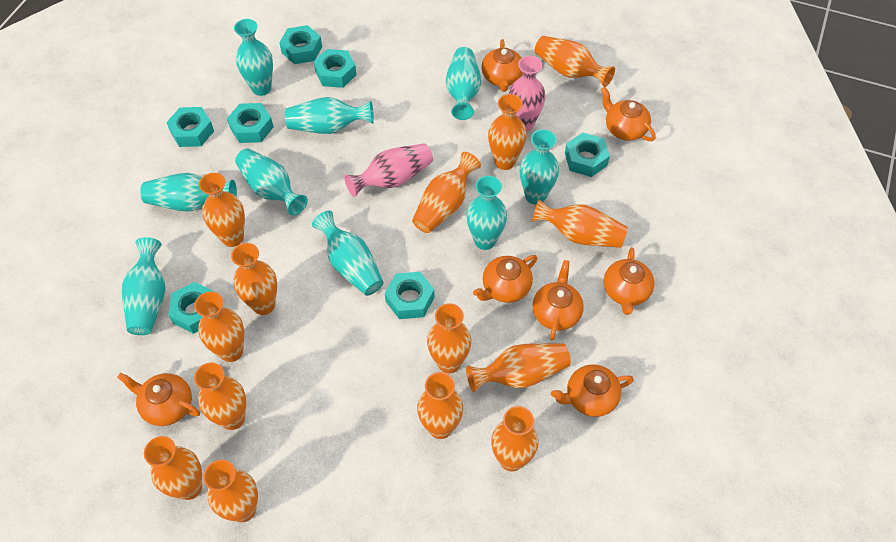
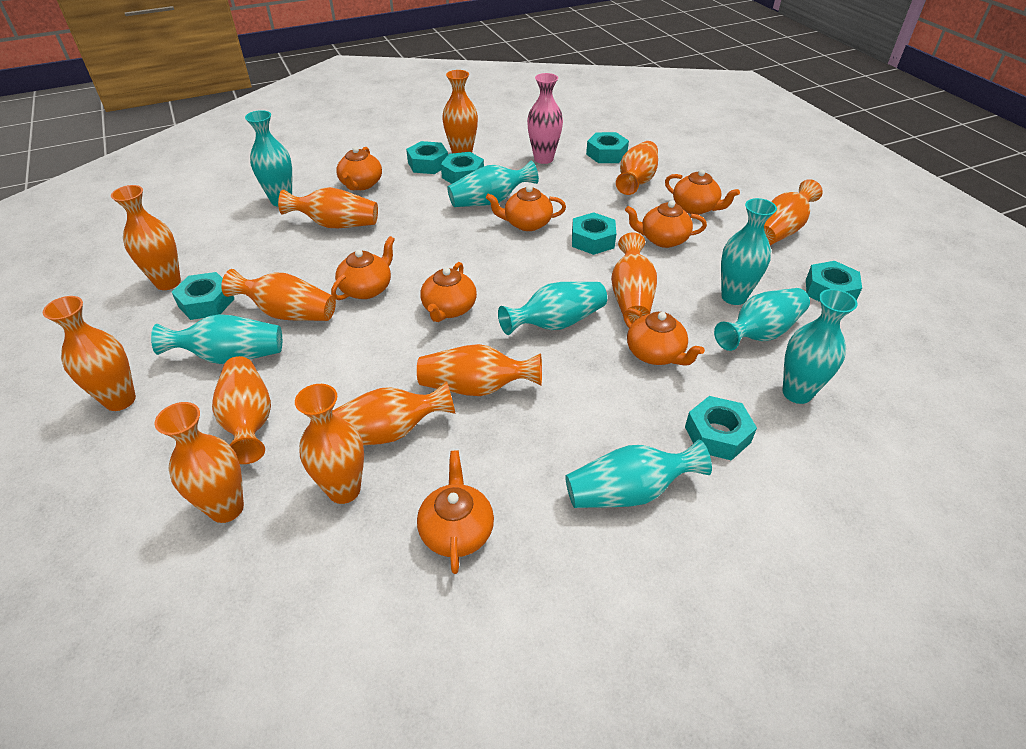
orange teapot: 7 -> 8
orange vase: 14 -> 13
pink vase: 2 -> 1
turquoise vase: 9 -> 8

